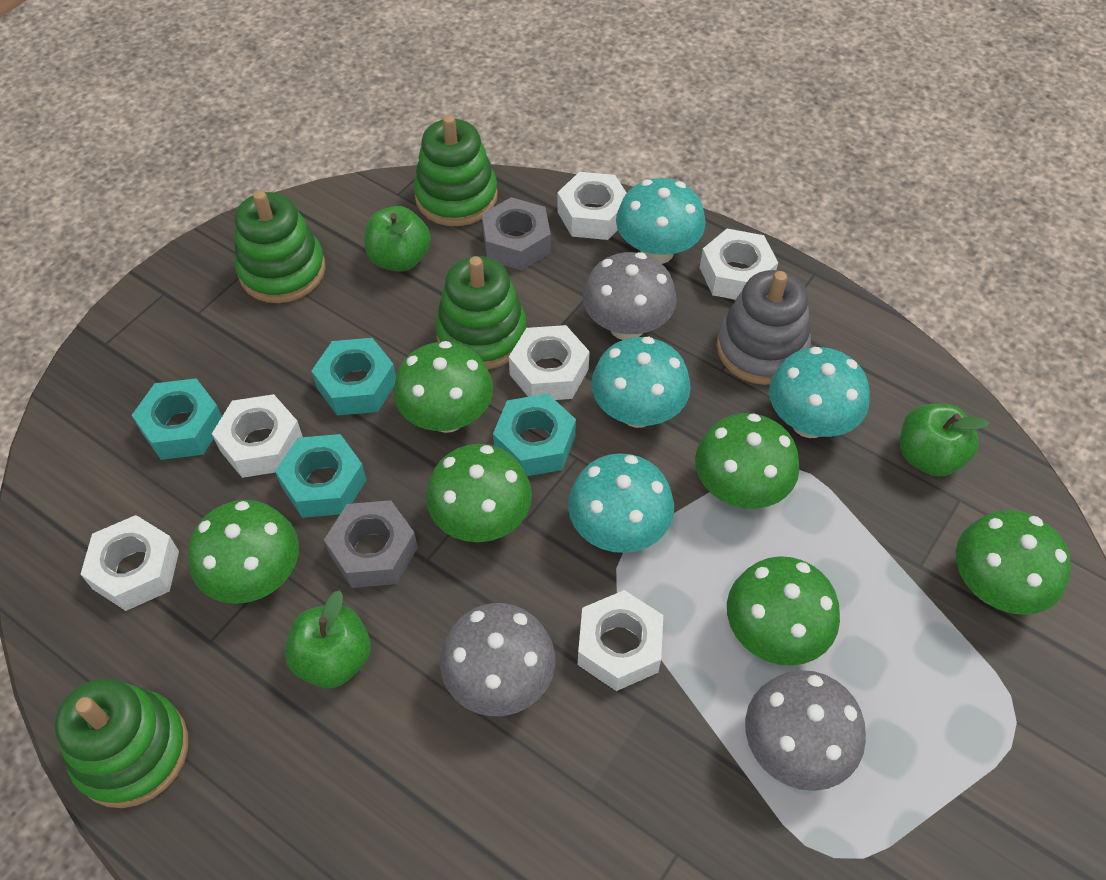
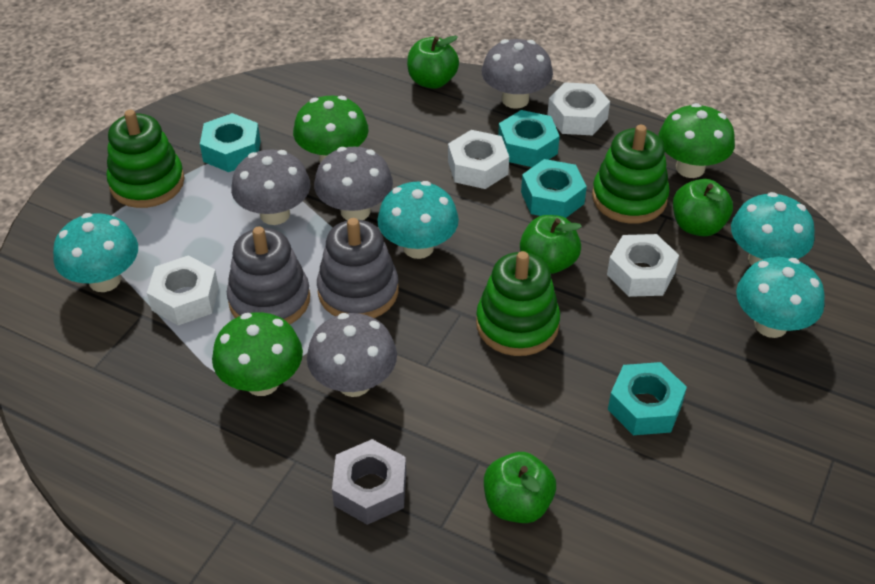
green apple: 3 -> 4
green mushroom: 6 -> 3
green stacking toy: 4 -> 3
grey mushroom: 3 -> 4
grey nut: 2 -> 1
grey stacking toy: 1 -> 2
white nut: 6 -> 4

